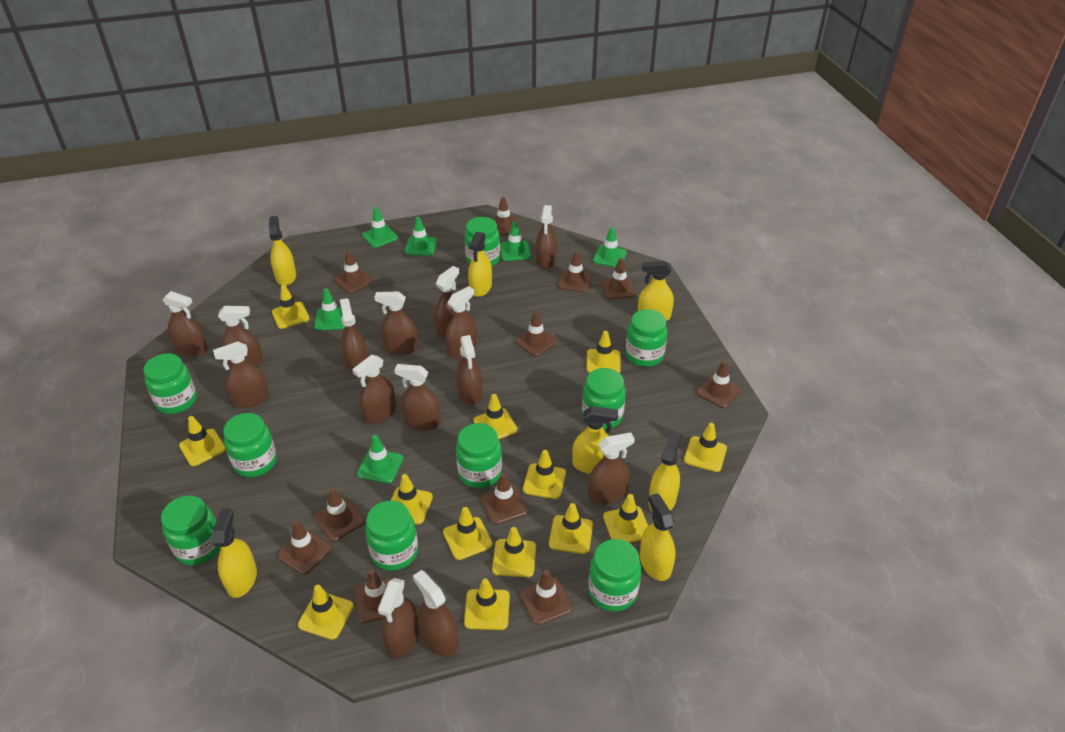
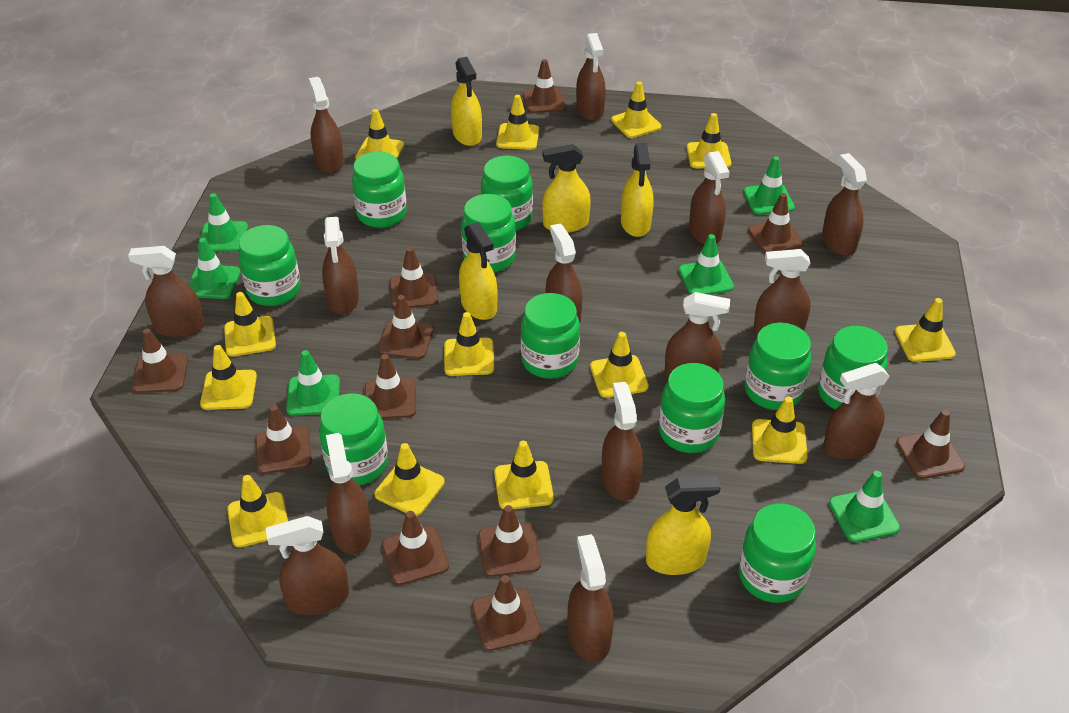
green jar: 9 -> 10
yellow spray bottle: 7 -> 5

